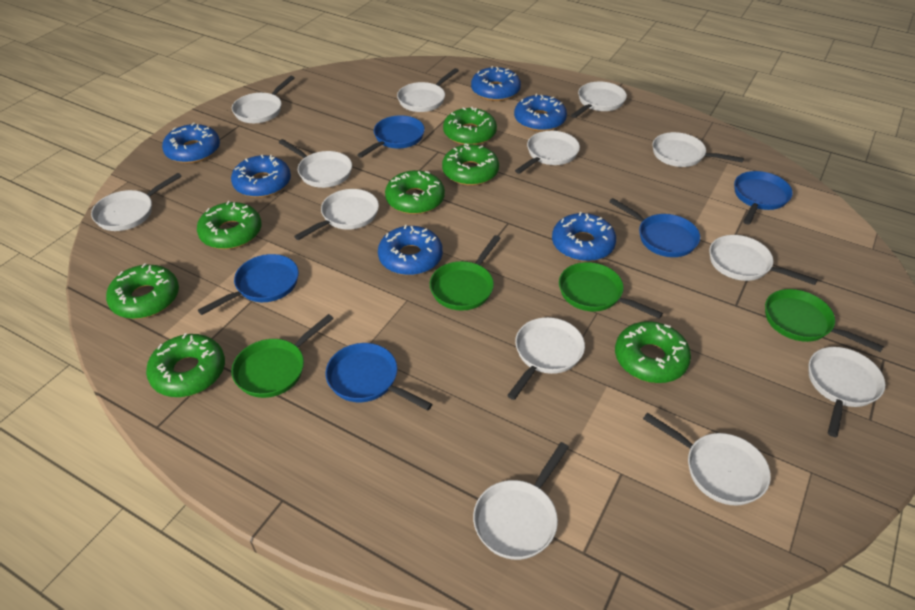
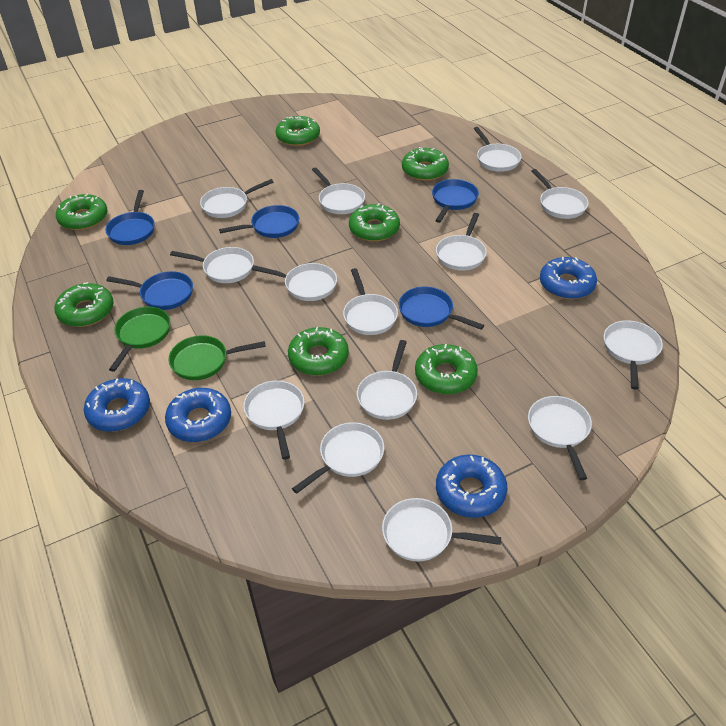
blue donut: 6 -> 4
green pan: 4 -> 2
white pan: 13 -> 14

